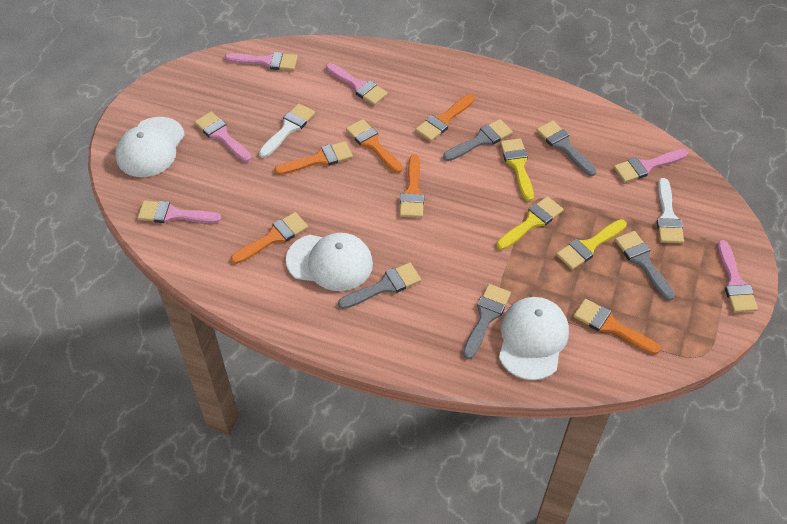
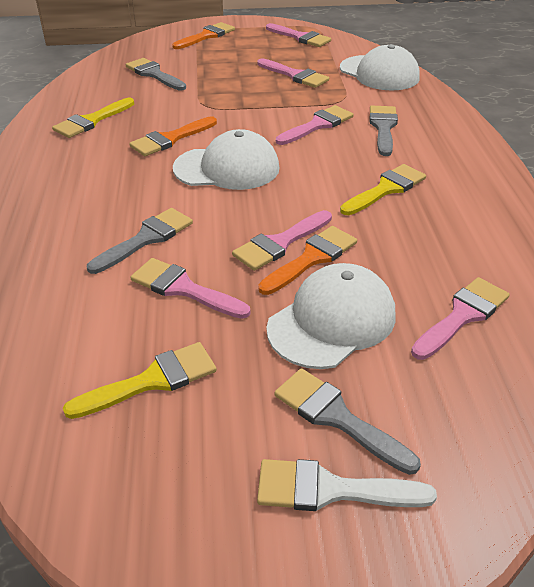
grey brush: 5 -> 4
orange brush: 6 -> 3
white brush: 2 -> 1

